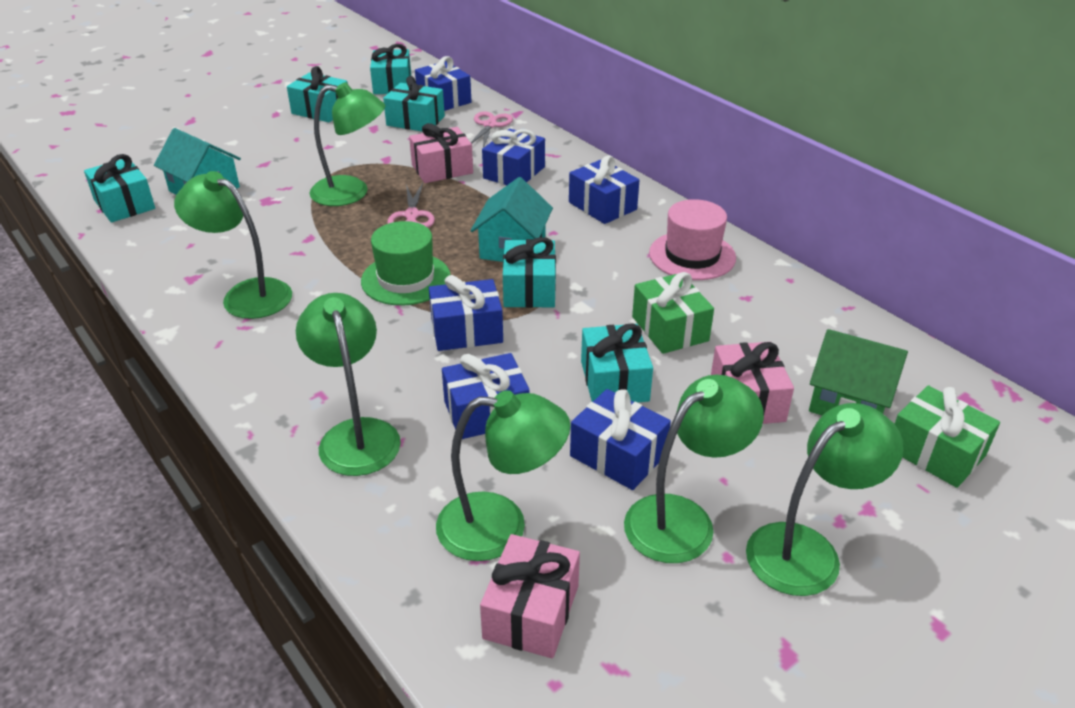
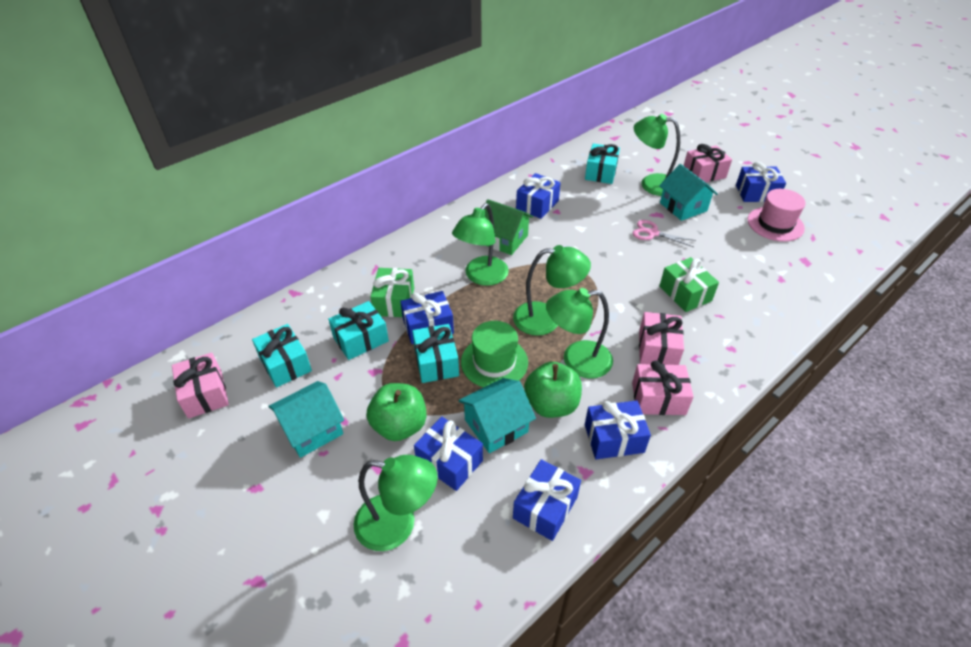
green apple: 0 -> 2
green lamp: 6 -> 5
pink gift: 3 -> 4
pink scissors: 2 -> 1
turquoise gift: 6 -> 4
turquoise house: 2 -> 3

